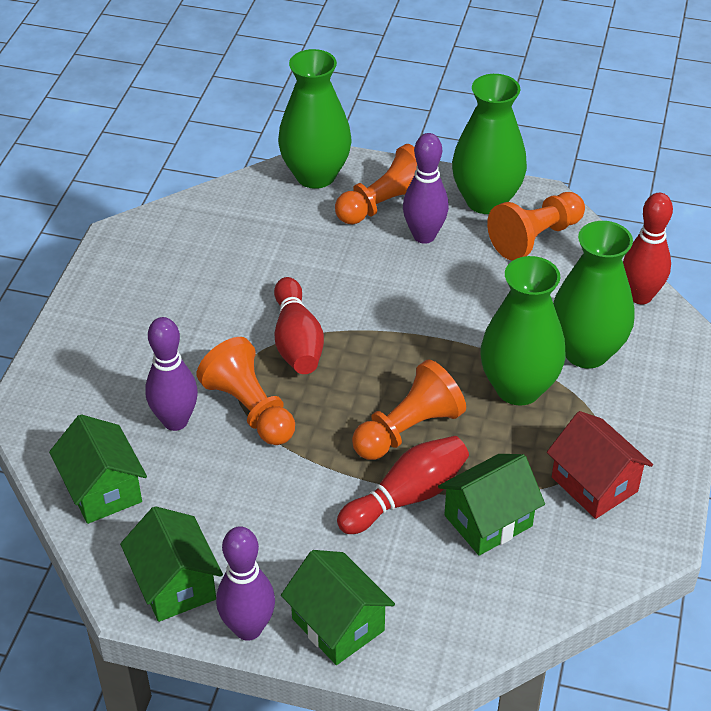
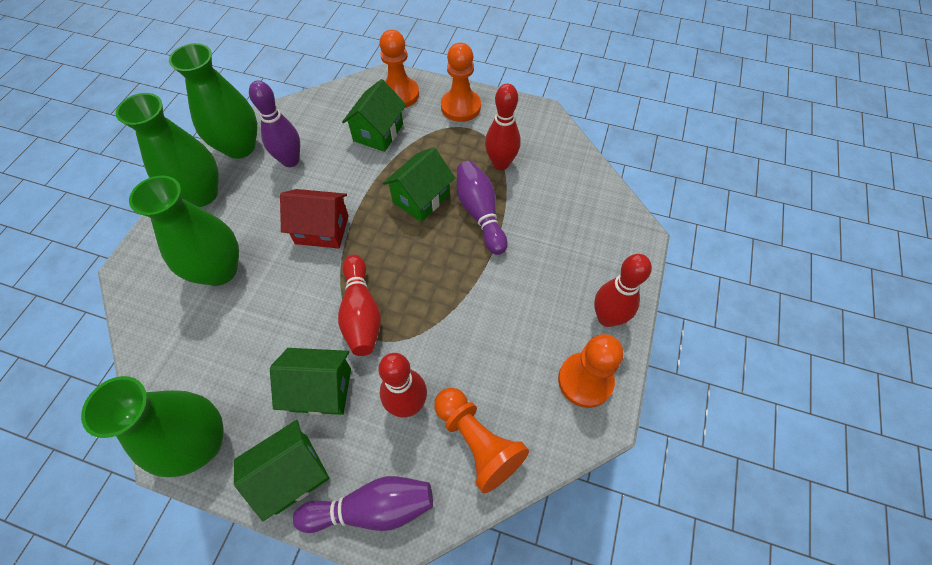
red bowling pin: 3 -> 4

